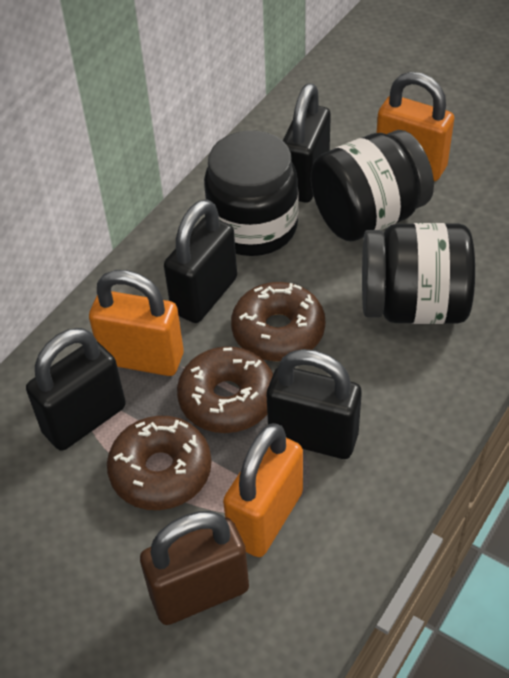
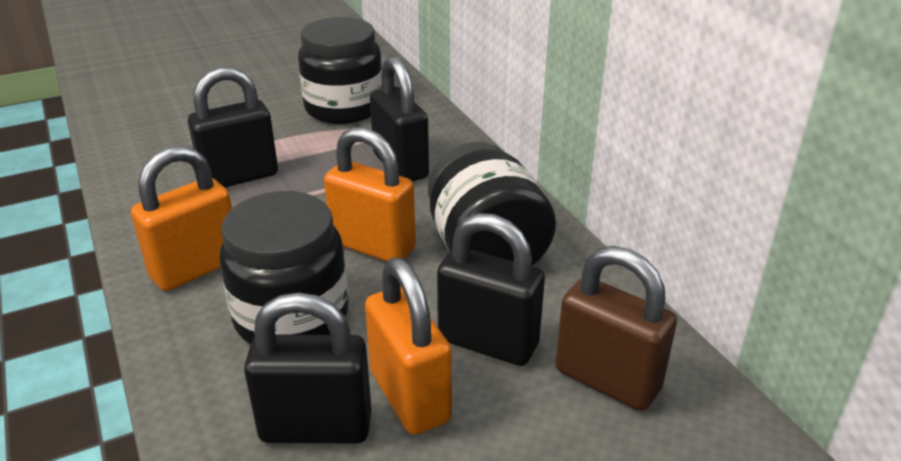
brown donut: 3 -> 0

